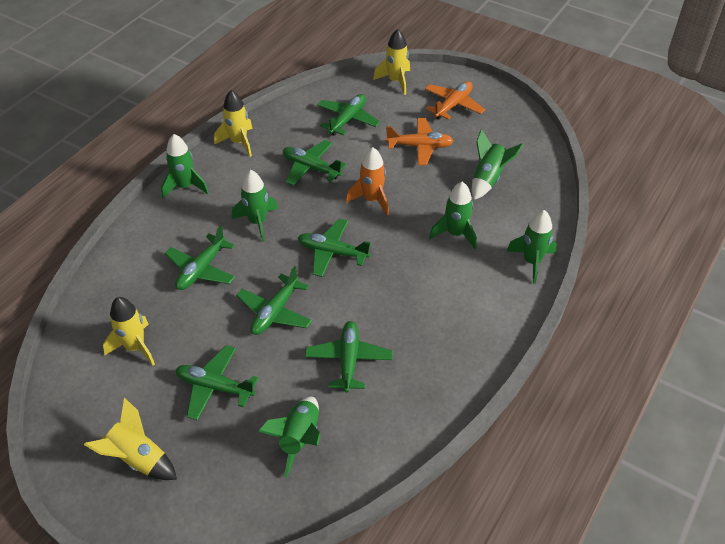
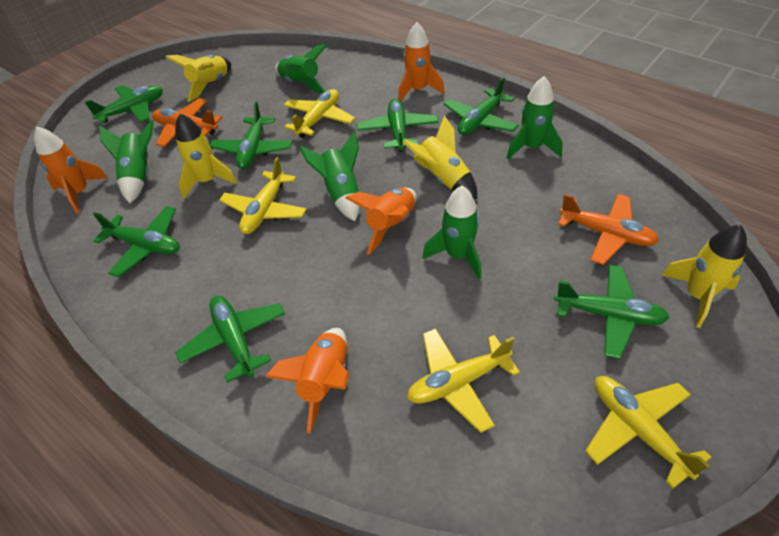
green rocket: 6 -> 5
orange rocket: 1 -> 4
yellow plane: 0 -> 4

